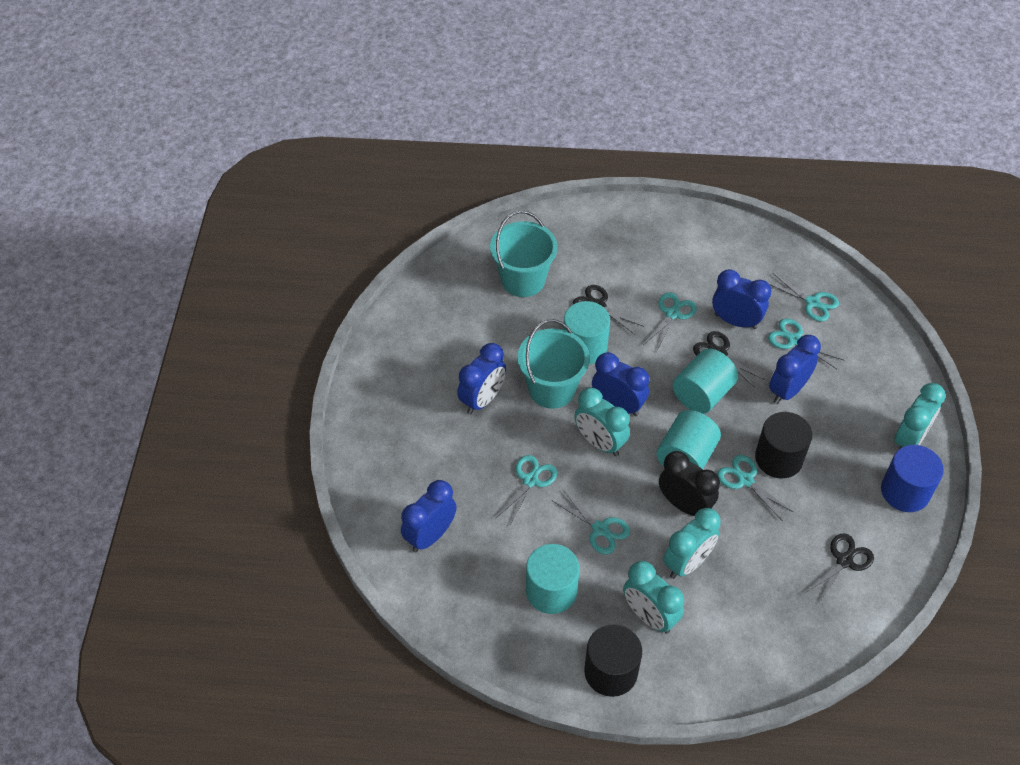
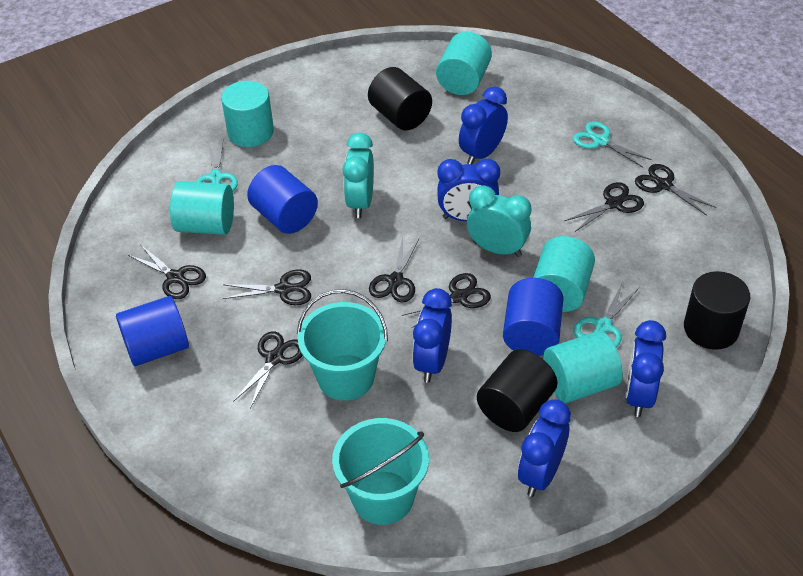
black clock: 1 -> 0
black cylinder: 2 -> 3
black scissors: 3 -> 7
blue cylinder: 1 -> 3
turquoise clock: 4 -> 2
turquoise cylinder: 4 -> 5
turquoise scissors: 6 -> 3

